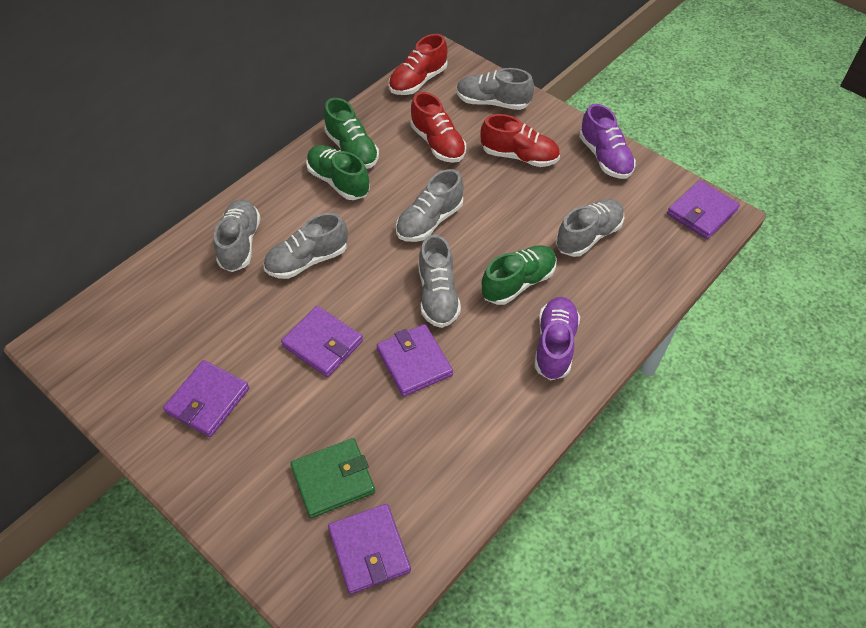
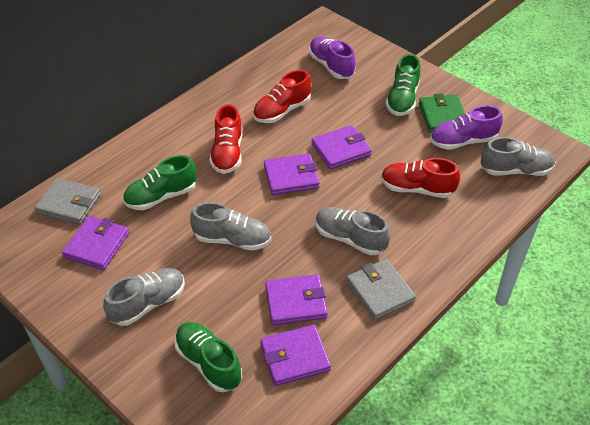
grey shoe: 6 -> 4
grey wallet: 0 -> 2

